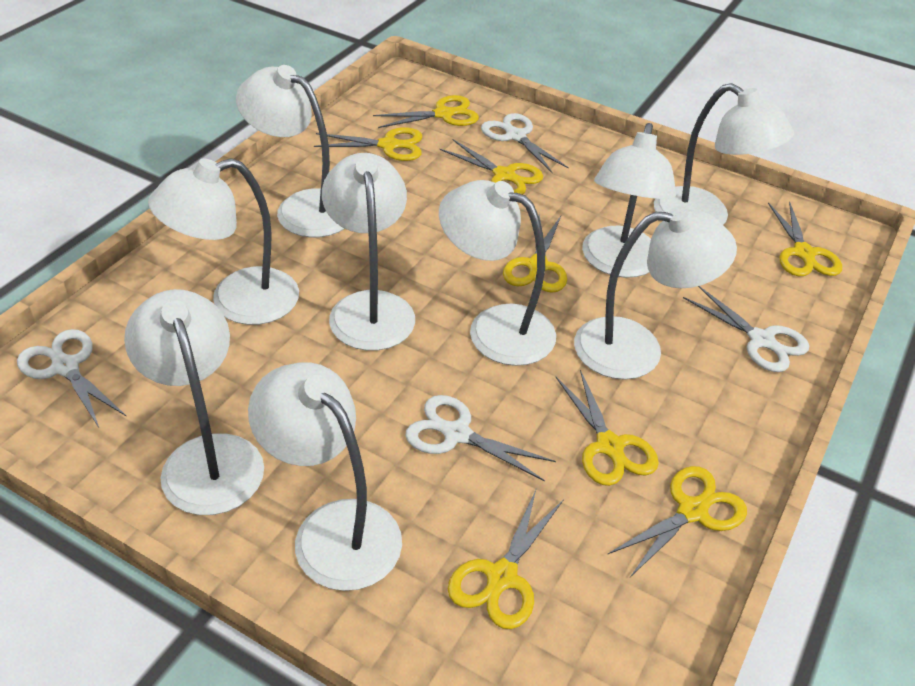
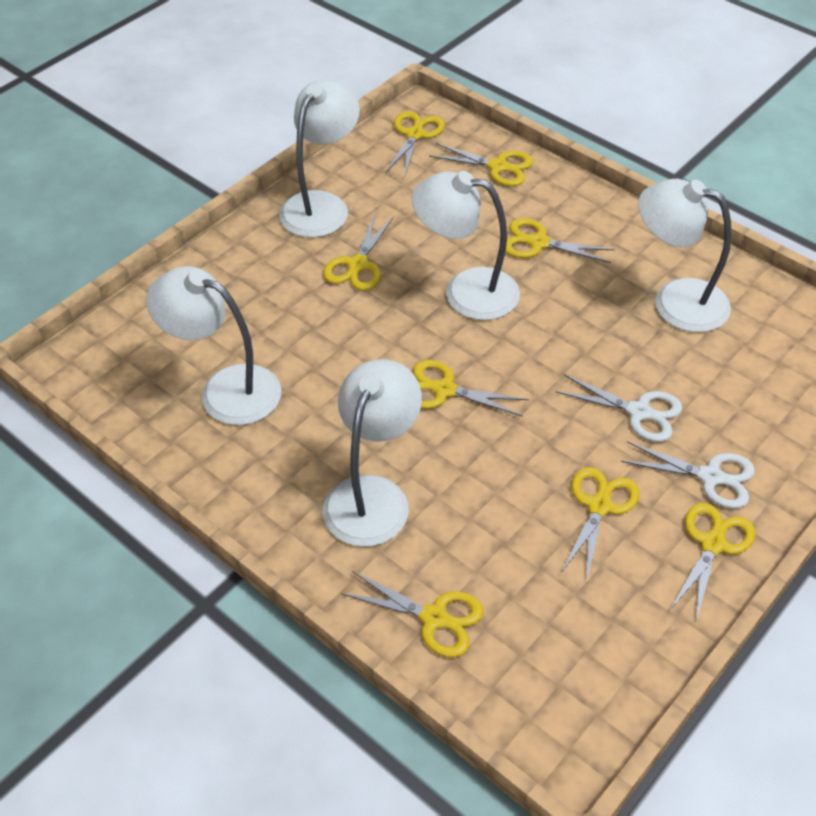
white lamp: 9 -> 5
white scissors: 4 -> 2

